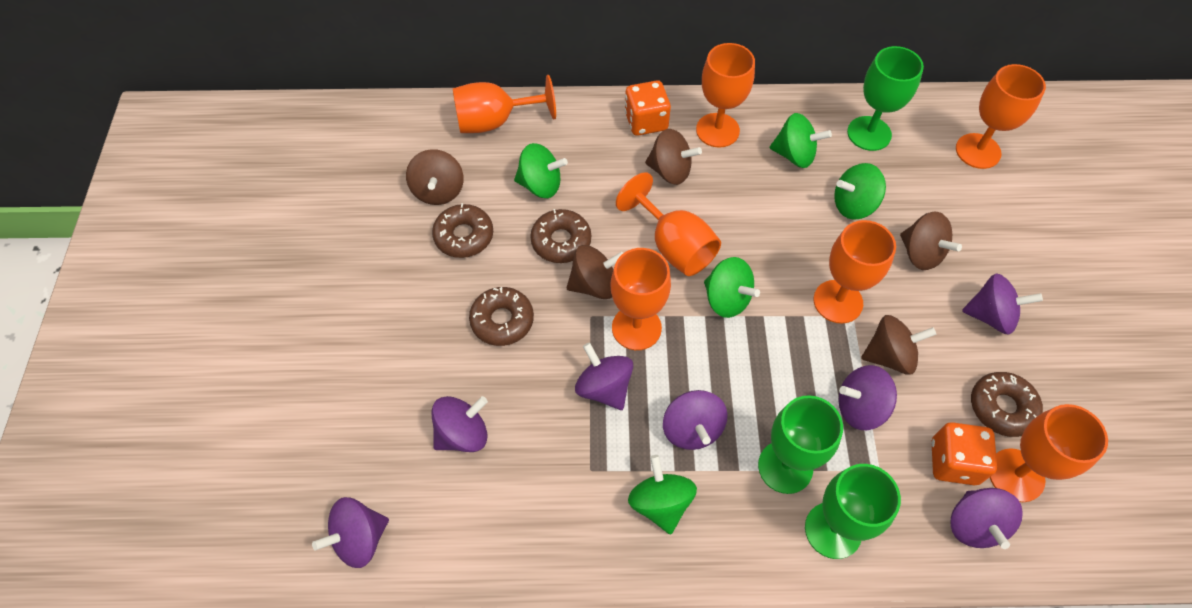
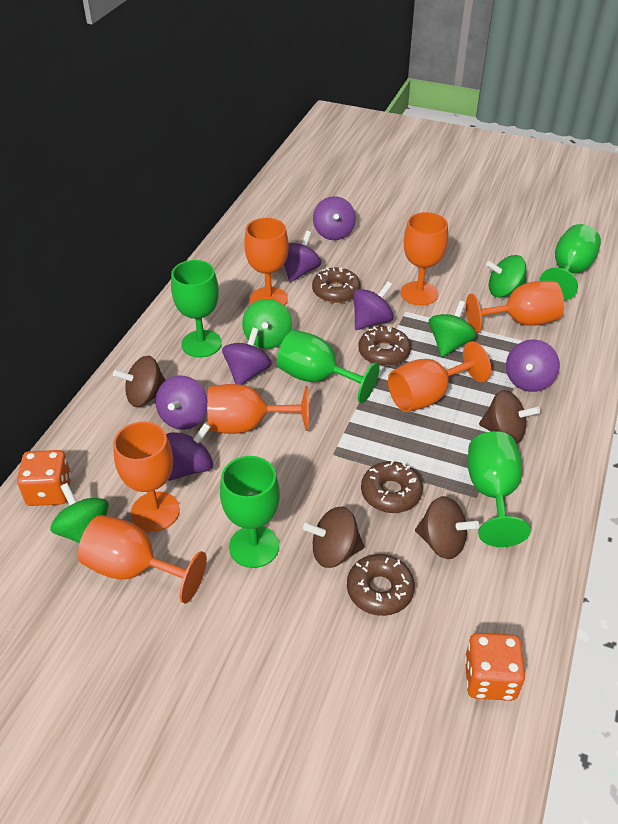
brown spinning top: 5 -> 4
green goblet: 3 -> 5
green spinning top: 5 -> 4

